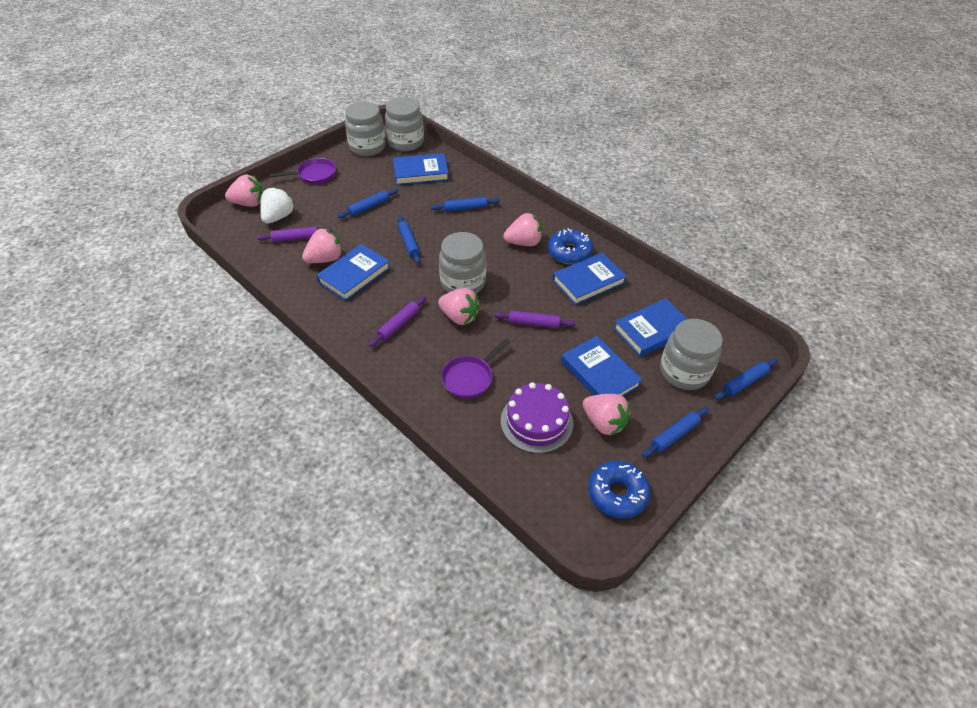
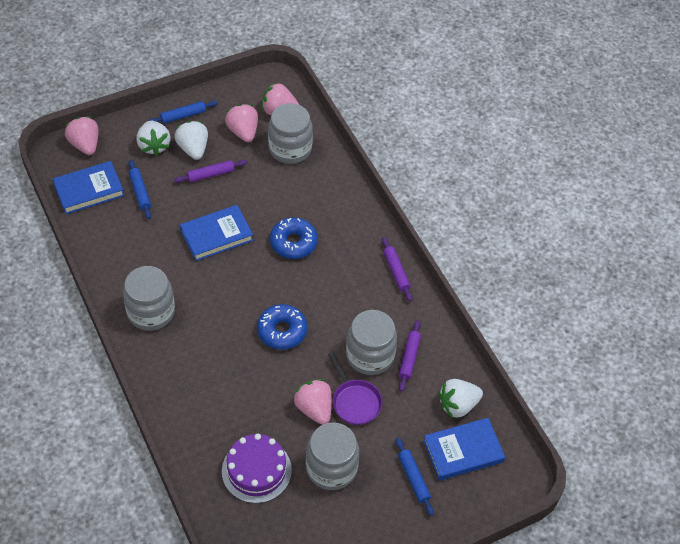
blue book: 5 -> 3
blue rolling pin: 5 -> 3
pink strawberry: 5 -> 4
purple pan: 2 -> 1
white strawberry: 1 -> 3

